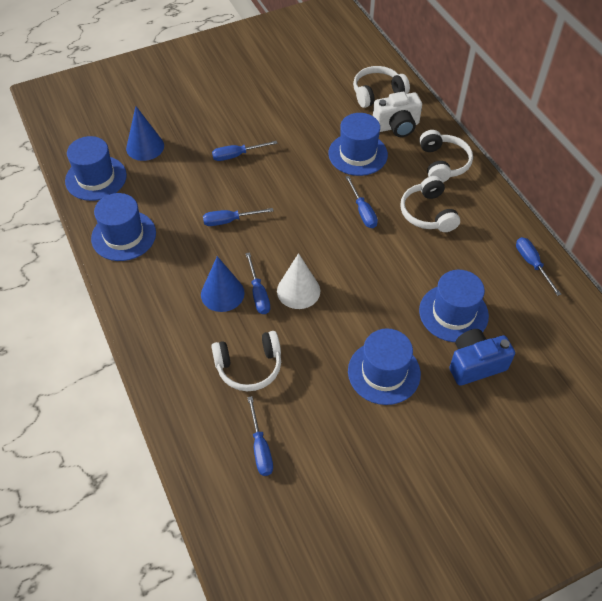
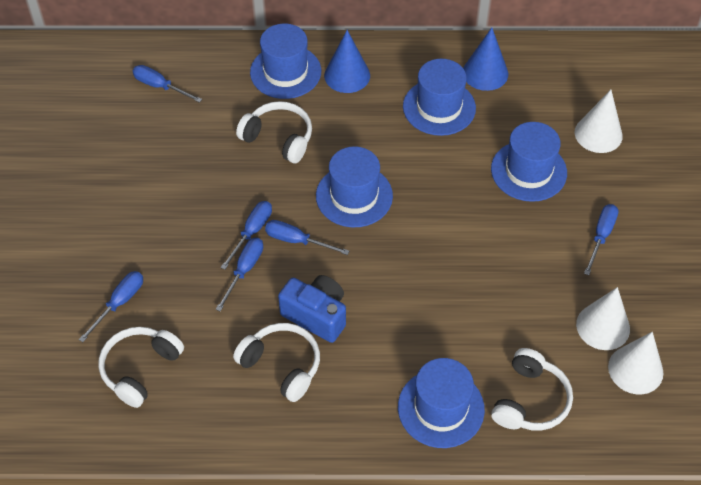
white camera: 1 -> 0
white cone: 1 -> 3

